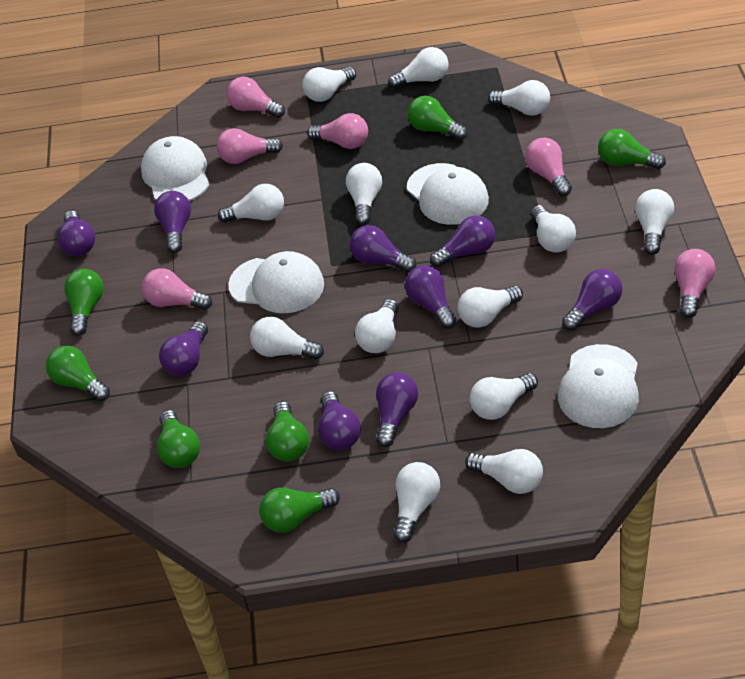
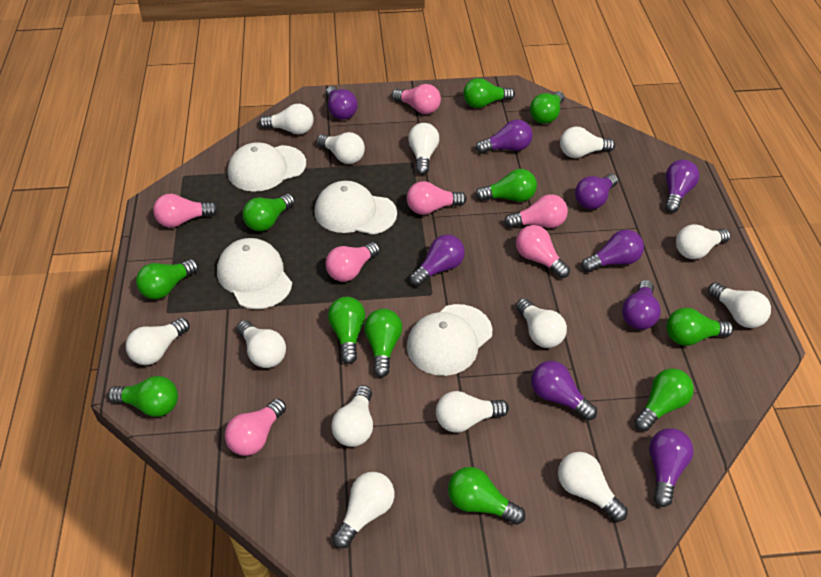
green light bulb: 7 -> 11
pink light bulb: 6 -> 7

